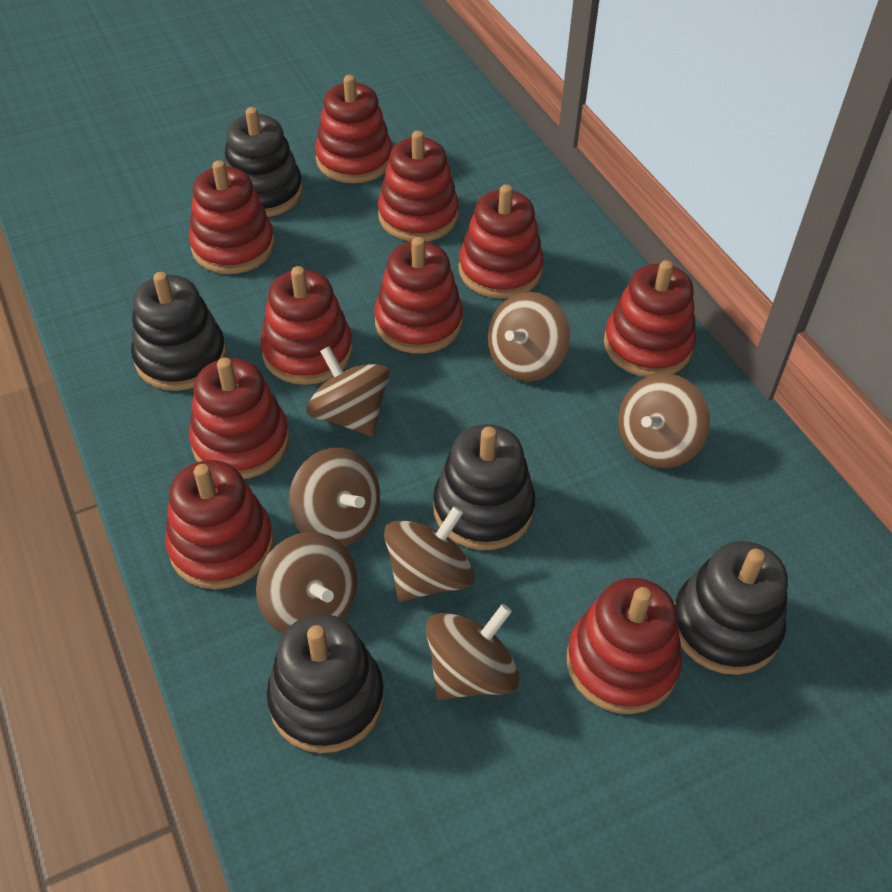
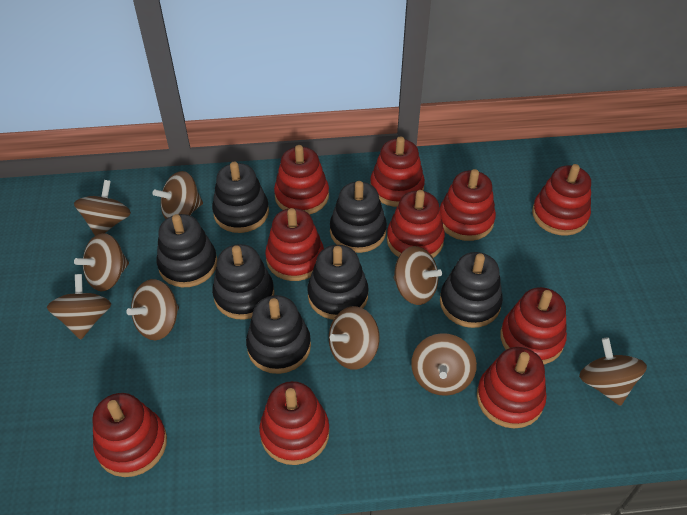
black stacking toy: 5 -> 7
brown spinning top: 7 -> 9

